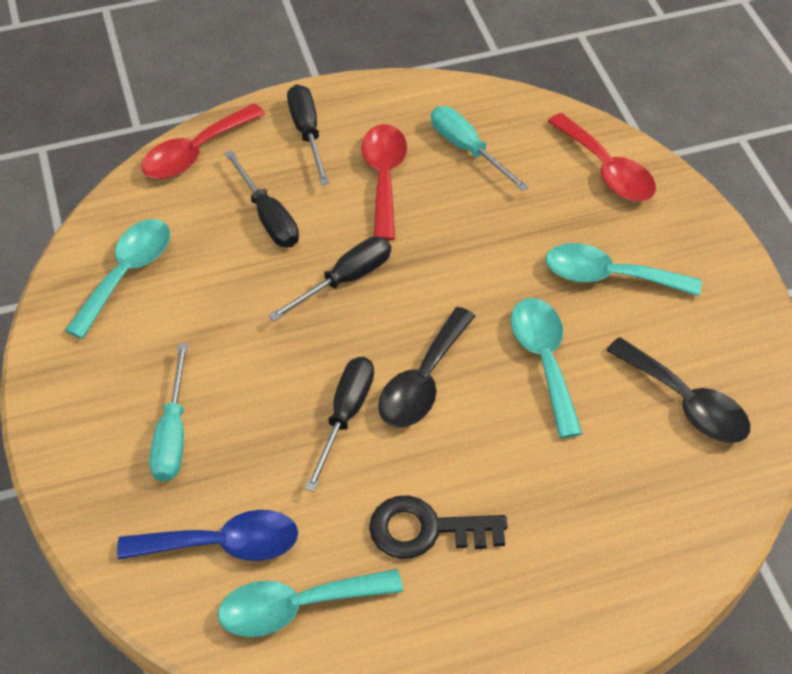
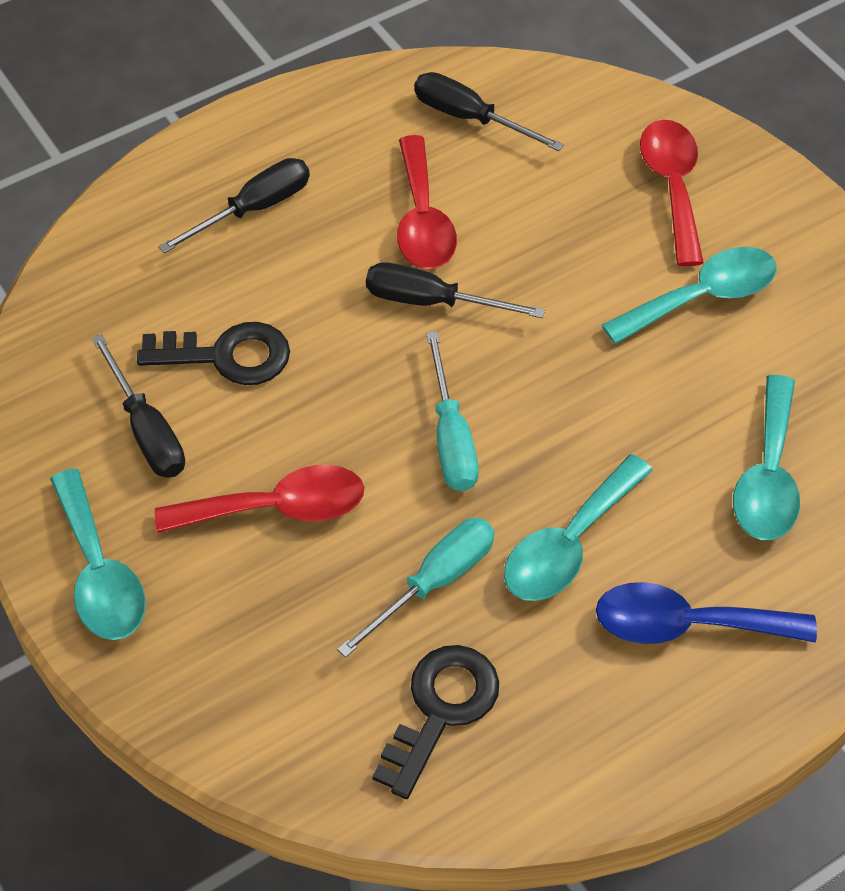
black key: 1 -> 2
black spoon: 2 -> 0

